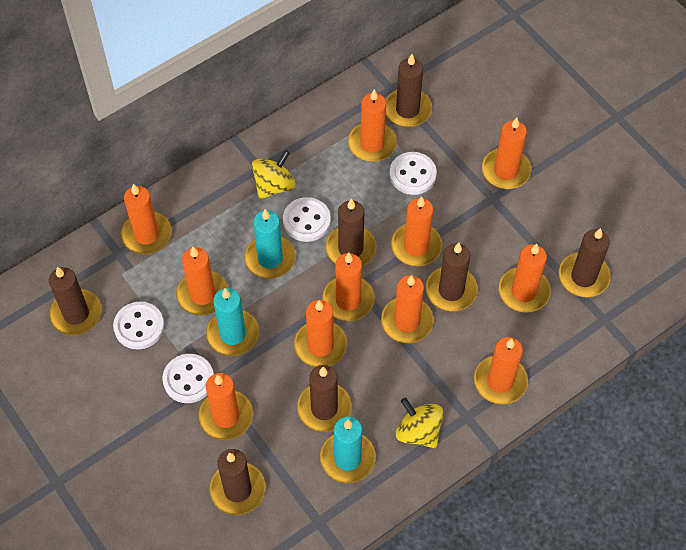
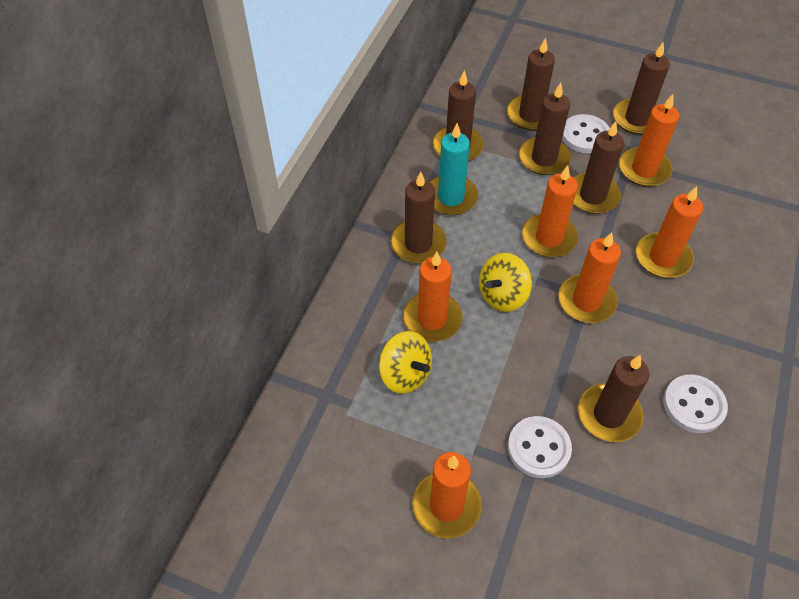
orange candle: 11 -> 6
turquoise candle: 3 -> 1
white button: 4 -> 3

